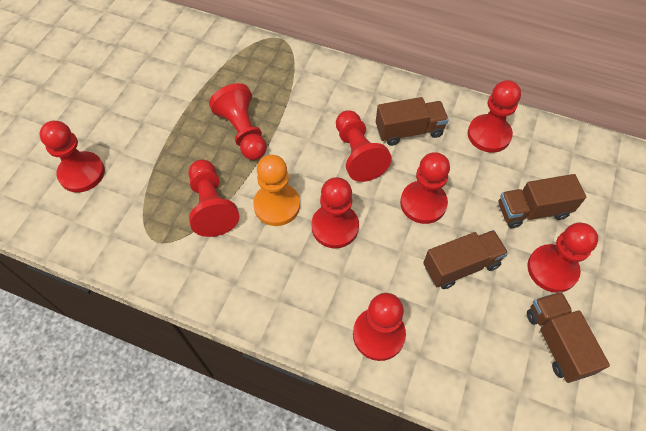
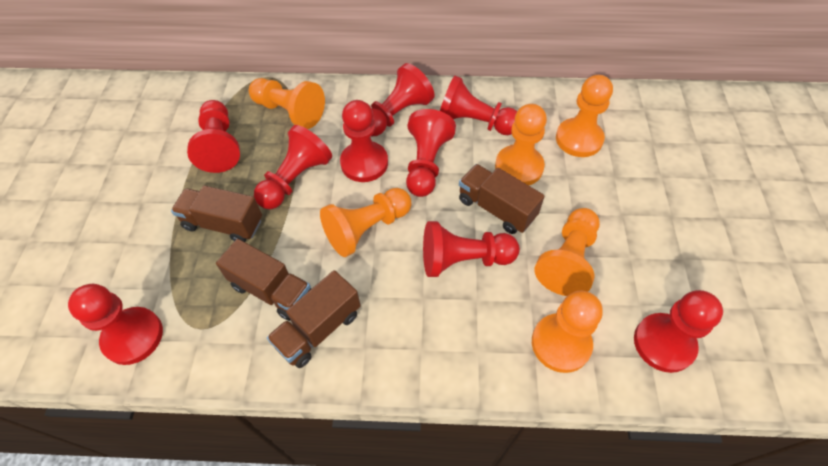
orange pawn: 1 -> 6

